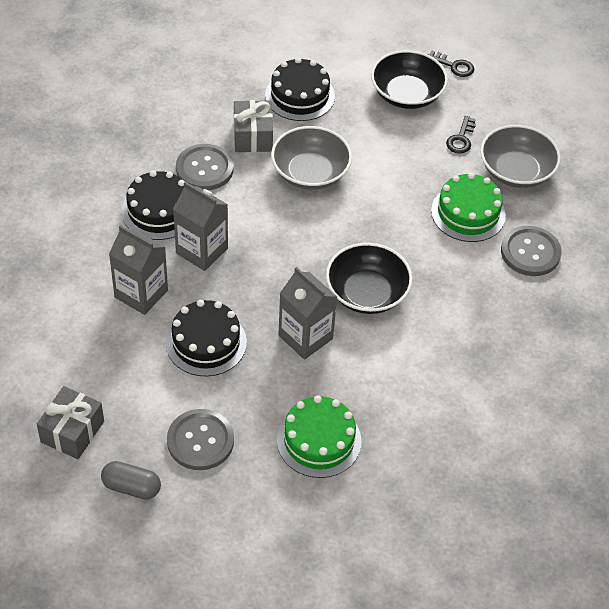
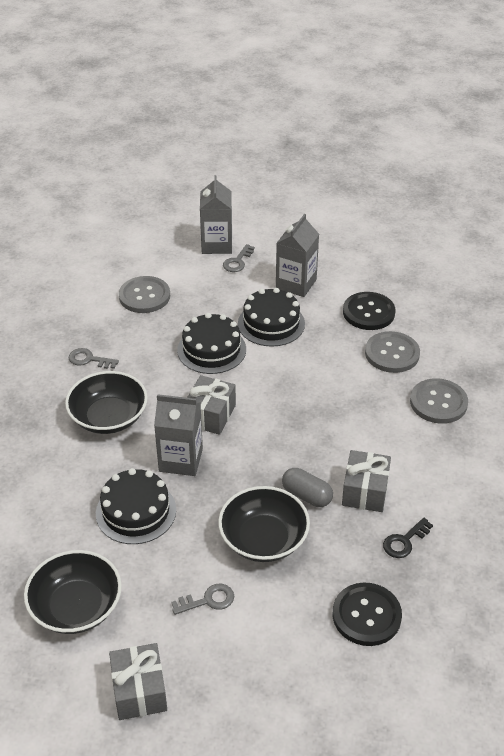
black bowl: 2 -> 3
black button: 0 -> 2
black key: 2 -> 1
green cake: 2 -> 0
grey bowl: 2 -> 0
grey gift: 2 -> 3
grey key: 0 -> 3

